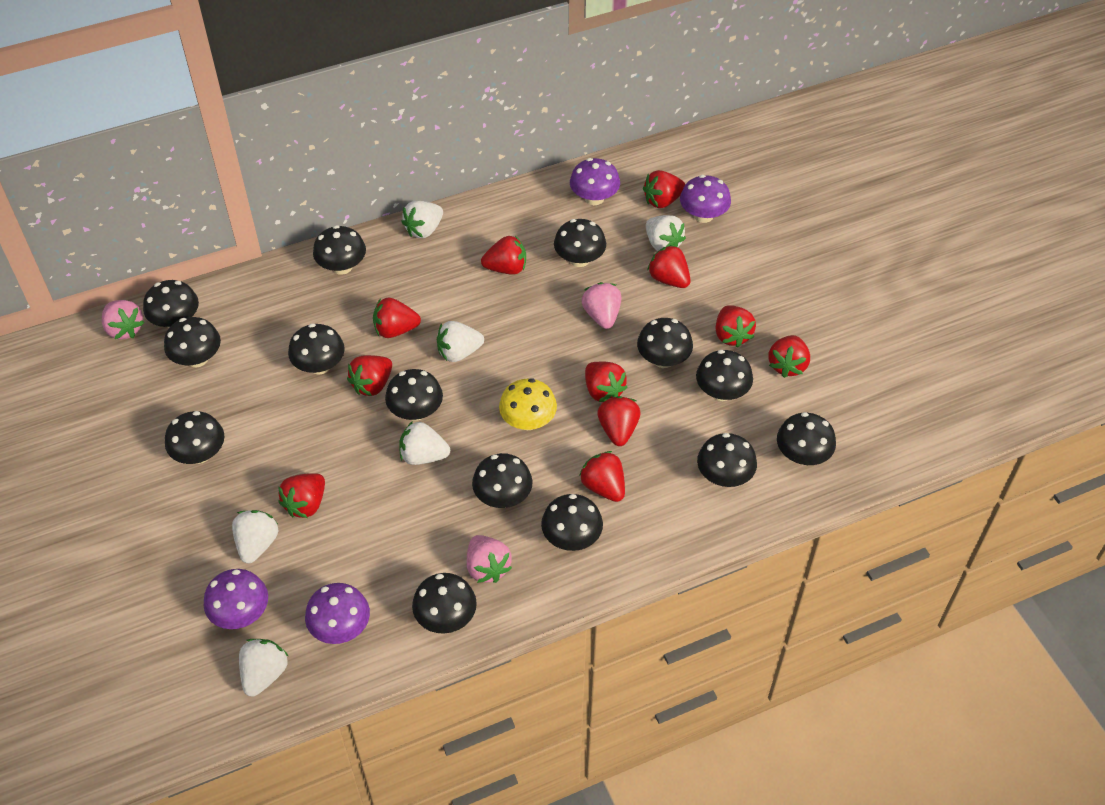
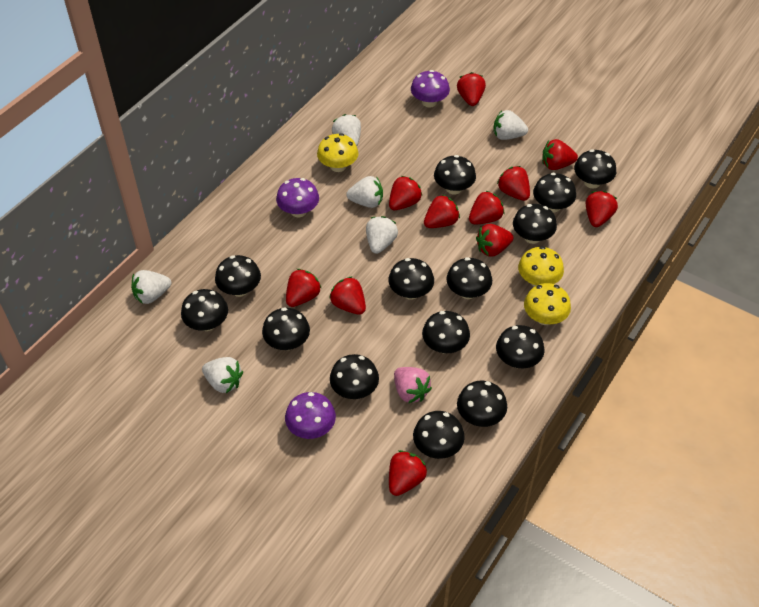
pink strawberry: 3 -> 1
purple mushroom: 4 -> 3
yellow mushroom: 1 -> 3

